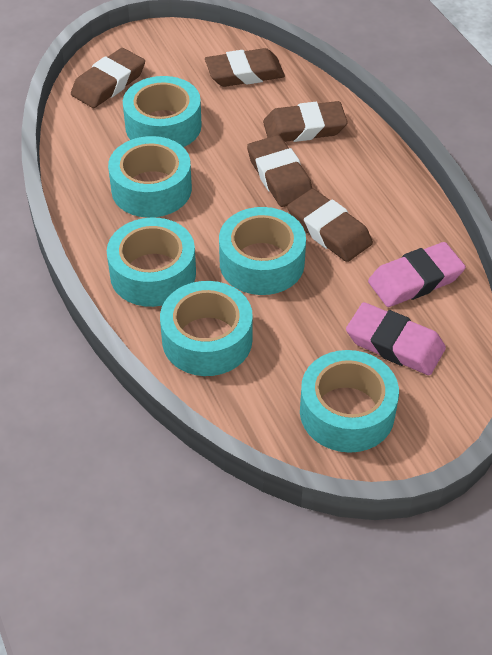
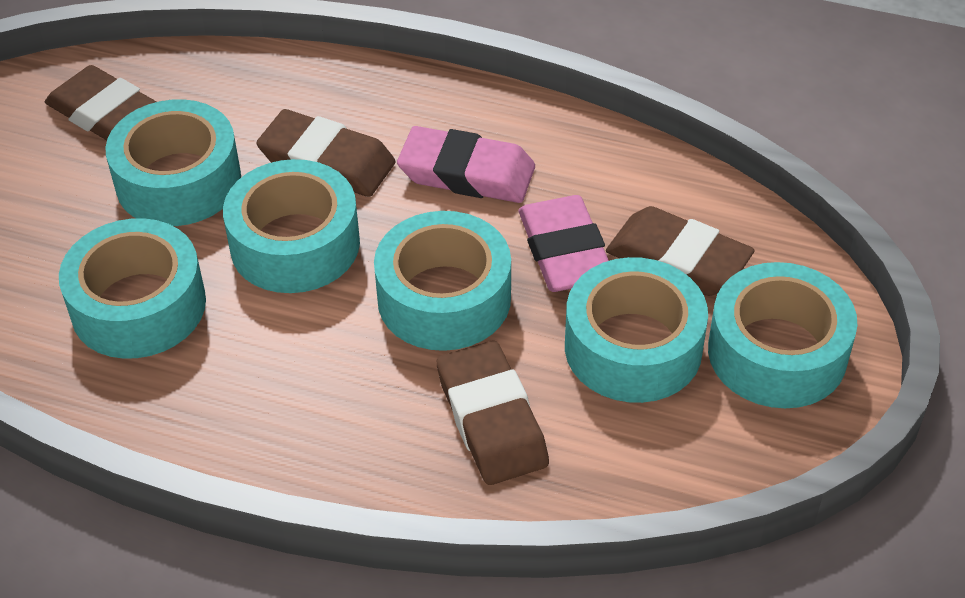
brown eraser: 5 -> 4

